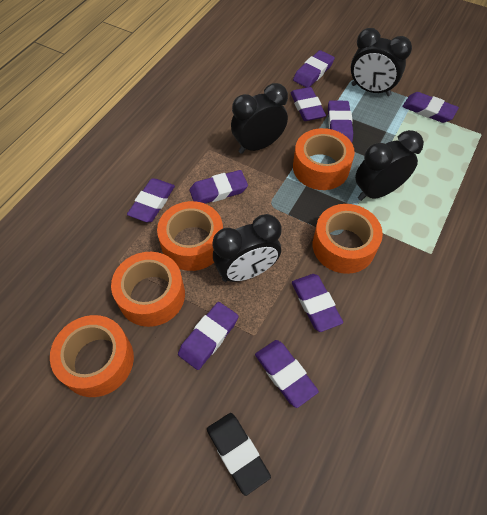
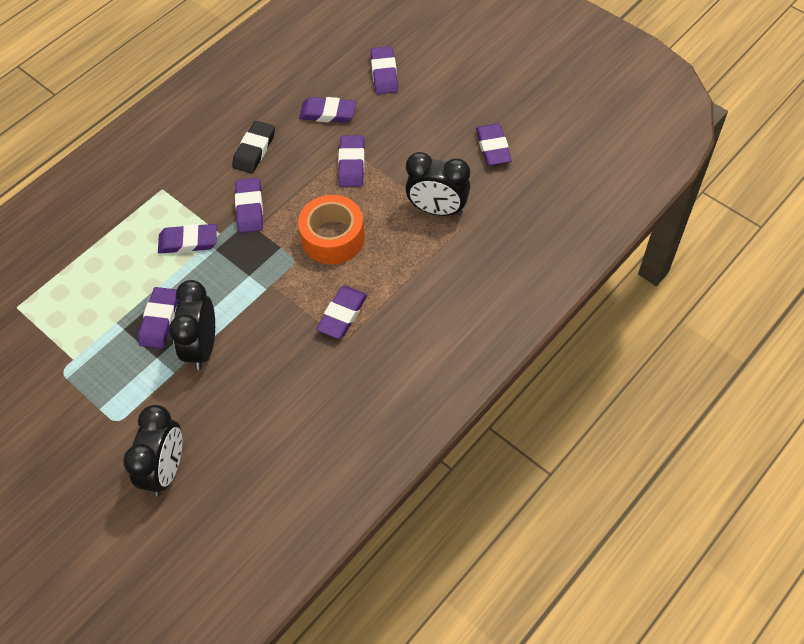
black clock: 4 -> 3
orange tape: 5 -> 1
purple eraser: 9 -> 8

